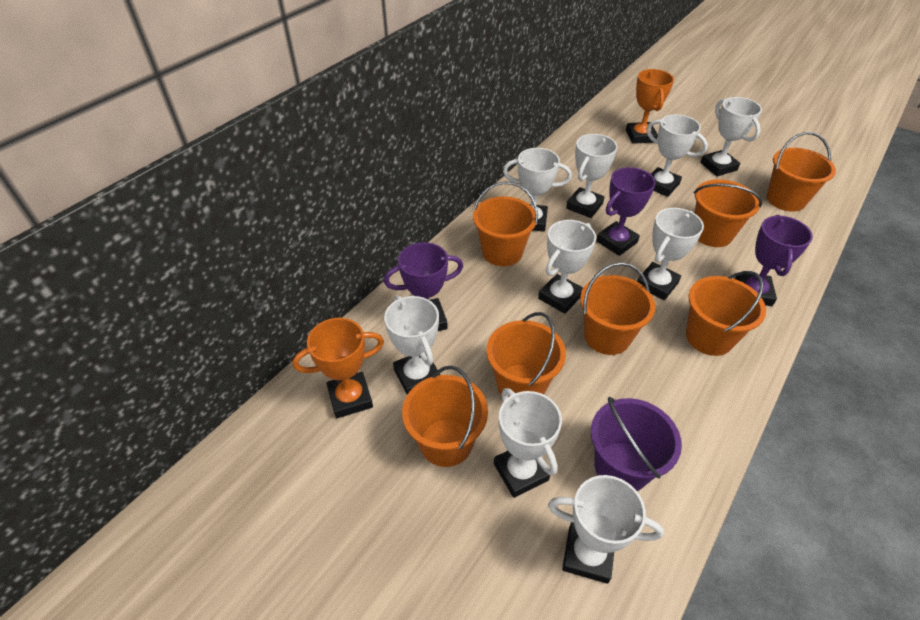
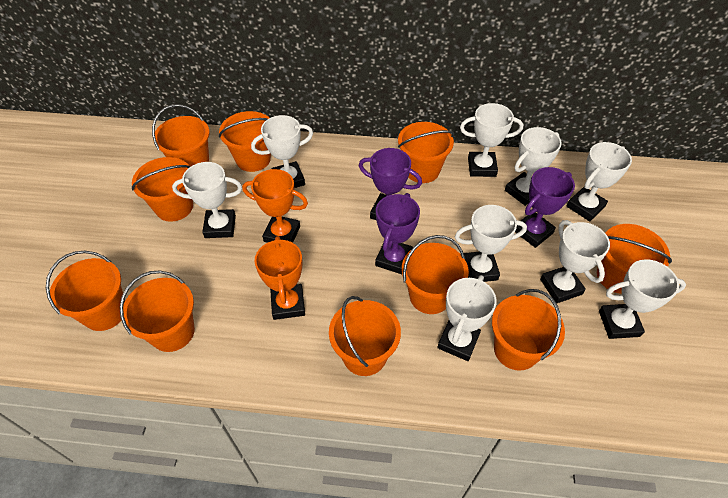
orange bucket: 7 -> 10
purple bucket: 1 -> 0

